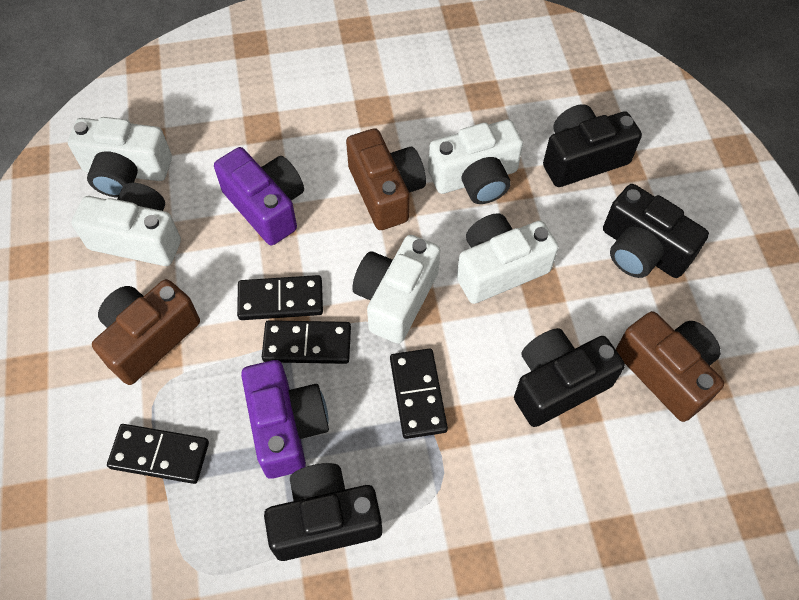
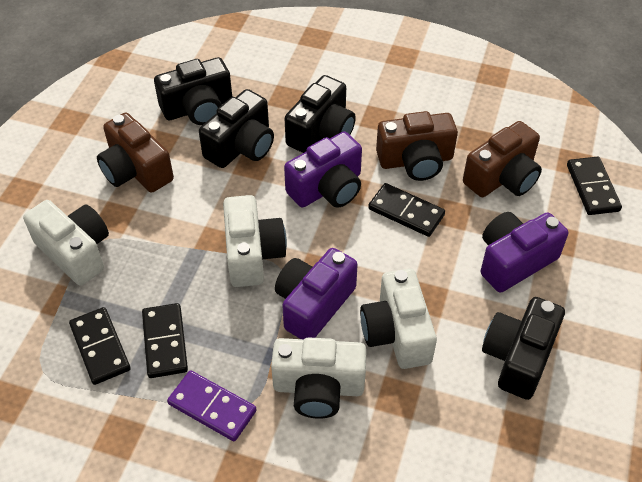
purple camera: 2 -> 3
purple domino: 0 -> 1
white camera: 5 -> 4

